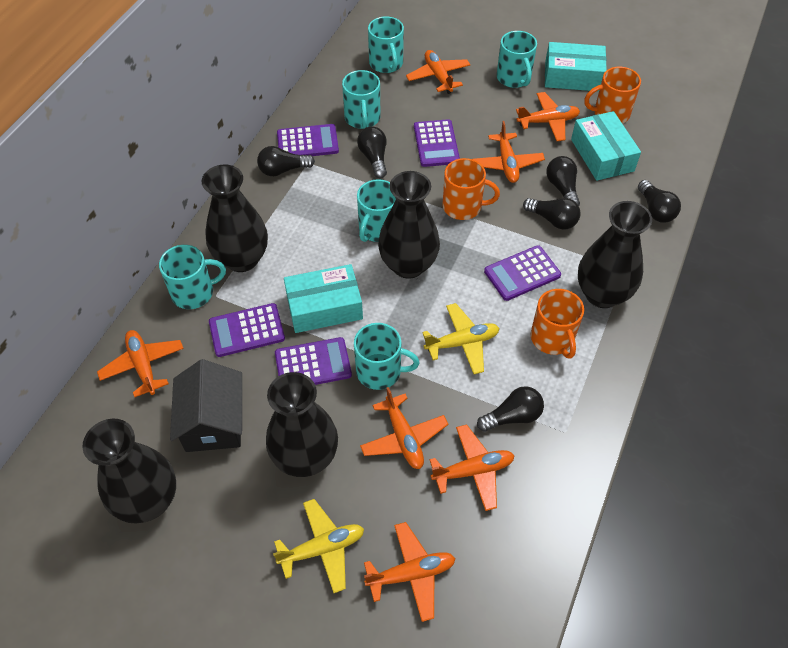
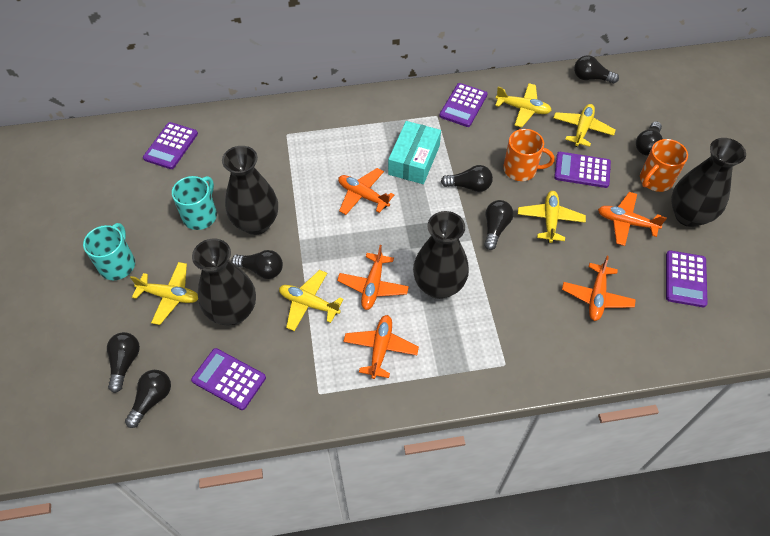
black house: 1 -> 0
black light bulb: 6 -> 7
black vase: 5 -> 4
orange mug: 3 -> 2
orange plane: 7 -> 5
turquoise box: 3 -> 1
turquoise mug: 6 -> 2
yellow plane: 2 -> 5

